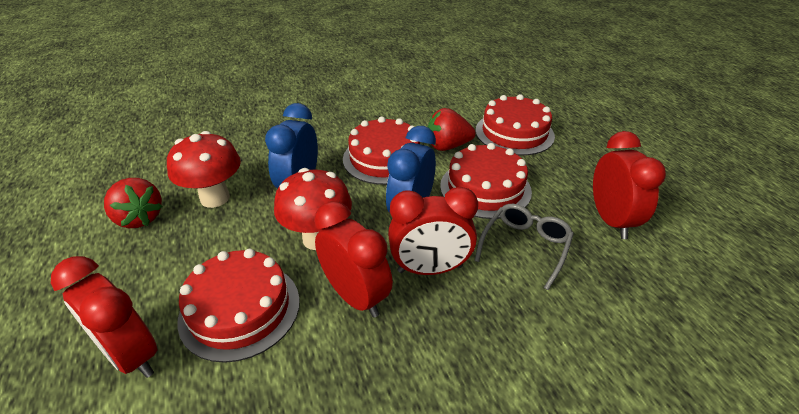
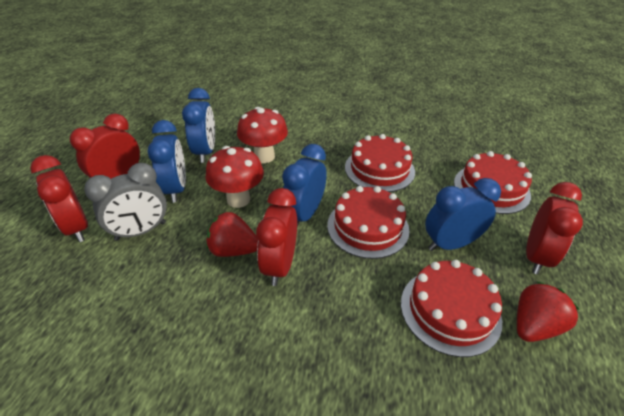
blue clock: 2 -> 4
grey clock: 0 -> 1
grey glasses: 1 -> 0

